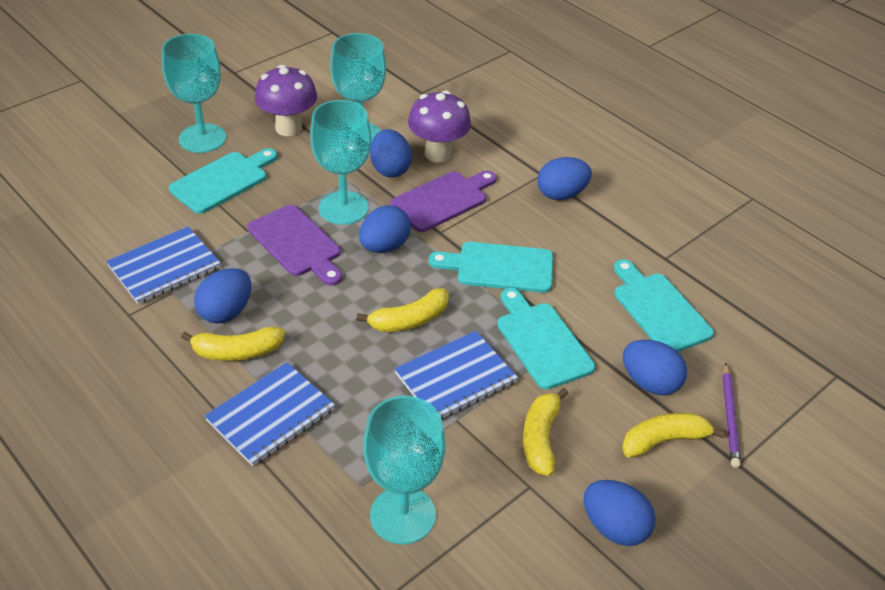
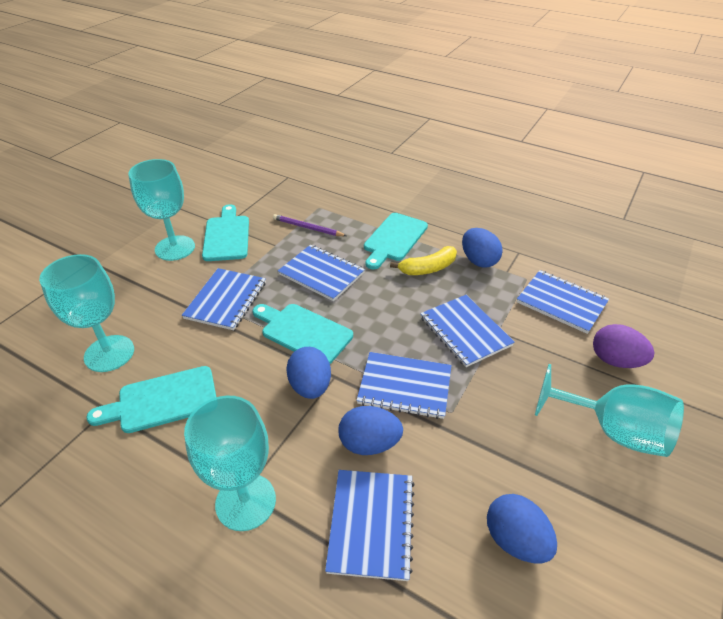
blue egg: 6 -> 4
blue notebook: 3 -> 6
purple cutting board: 2 -> 0
purple egg: 0 -> 1
purple mushroom: 2 -> 0
yellow banana: 4 -> 1

